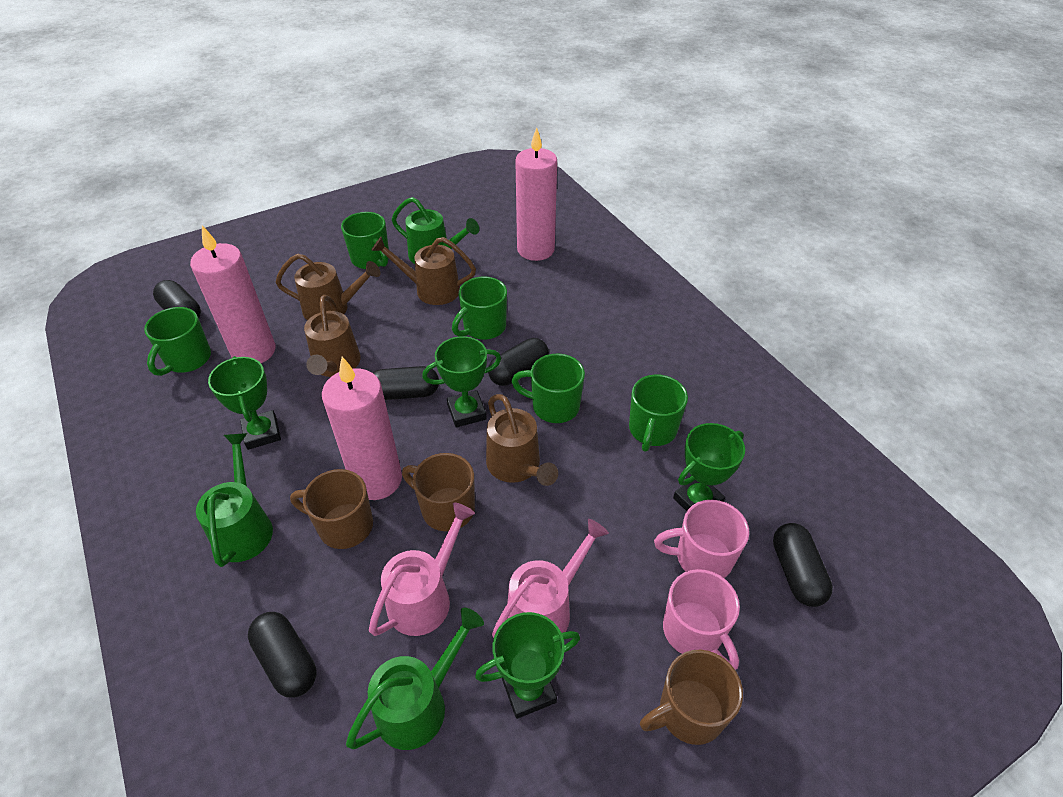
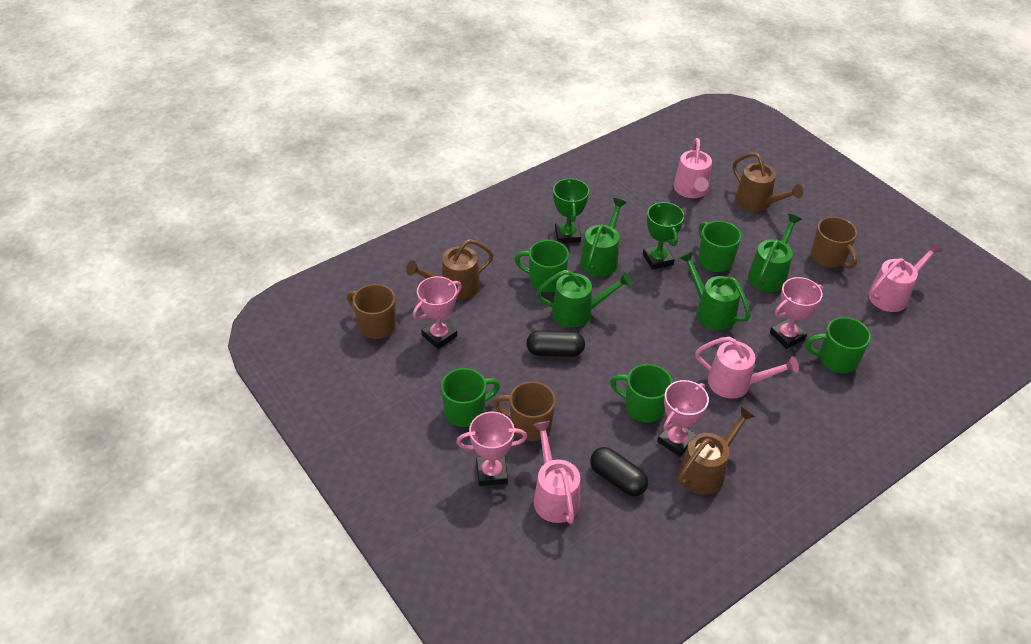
black capsule: 5 -> 2
brown watering can: 4 -> 3
green trophy: 4 -> 2
green watering can: 3 -> 4
pink candle: 3 -> 0
pink mug: 2 -> 0
pink trophy: 0 -> 4
pink watering can: 2 -> 4

